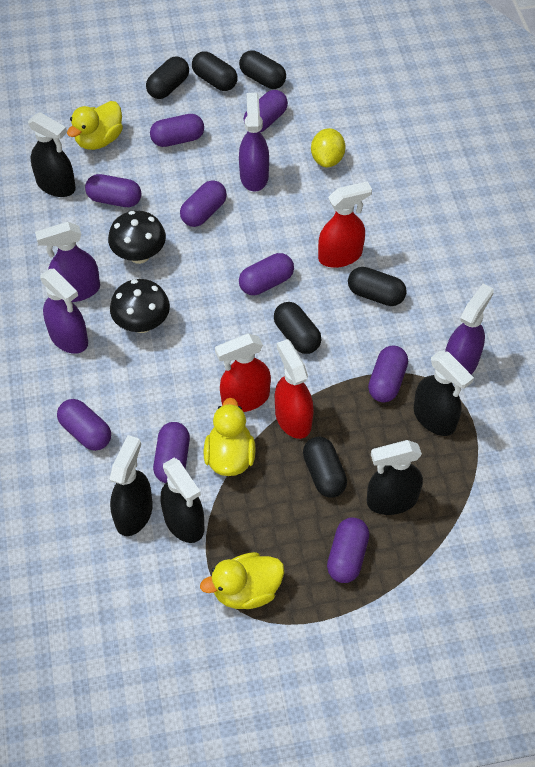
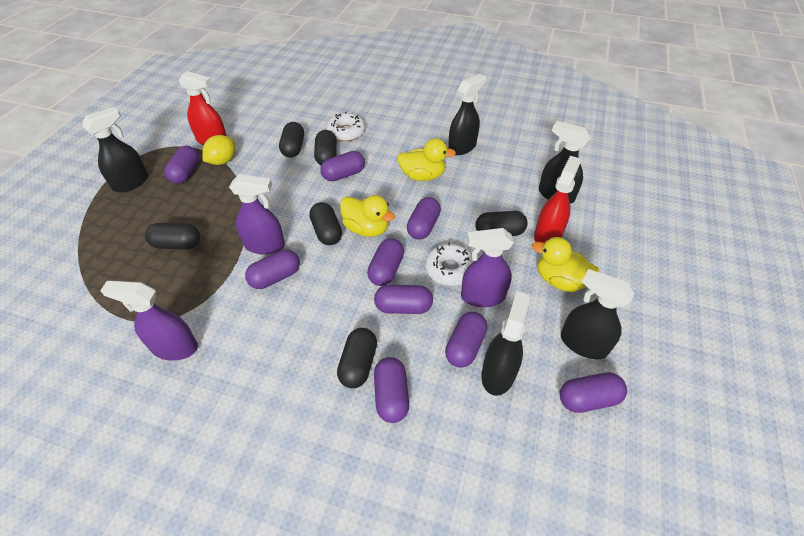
black mushroom: 2 -> 0
purple spray bottle: 4 -> 3
red spray bottle: 3 -> 2
white donut: 0 -> 2

